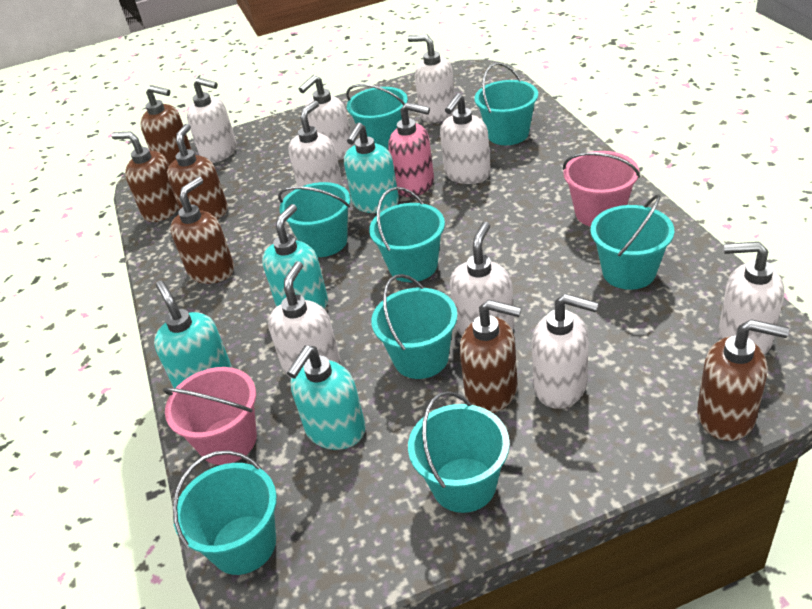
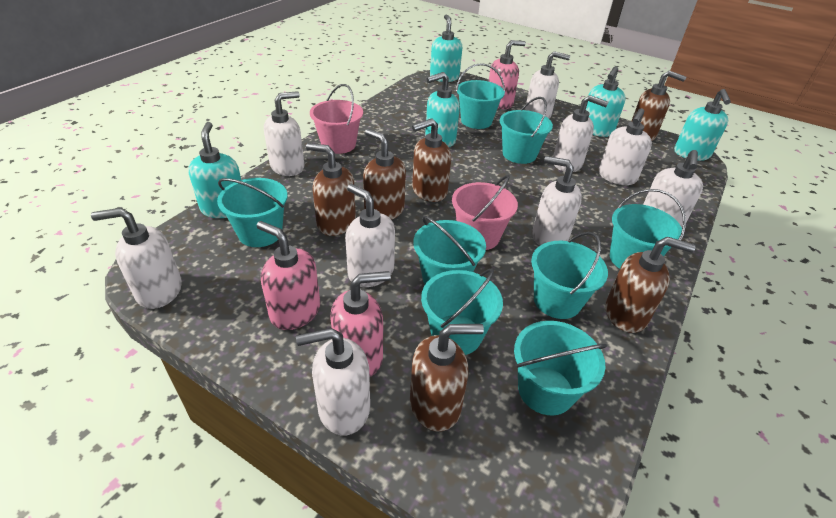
pink soap dispenser: 1 -> 3
turquoise soap dispenser: 4 -> 5

